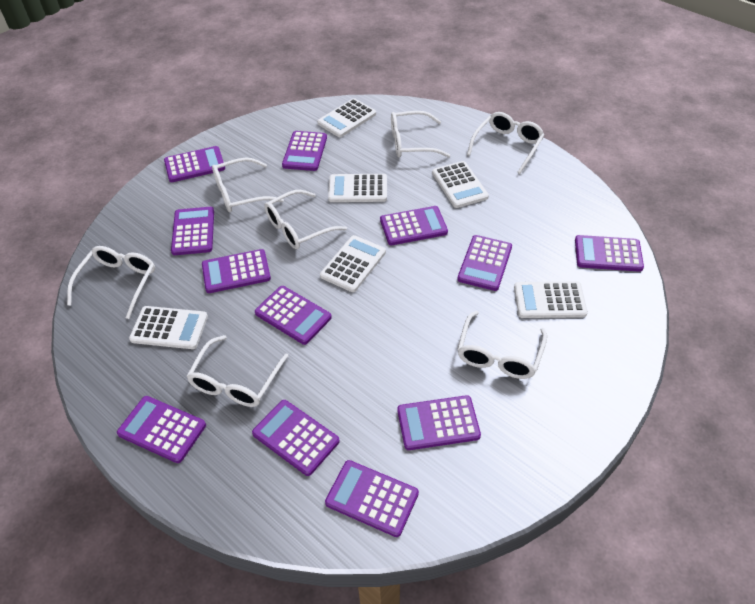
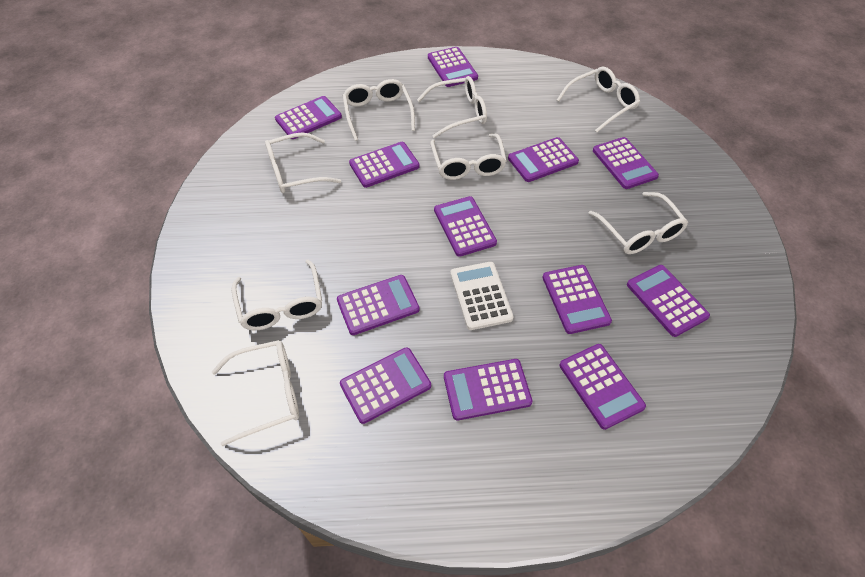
white calculator: 6 -> 1
white glasses: 7 -> 8

